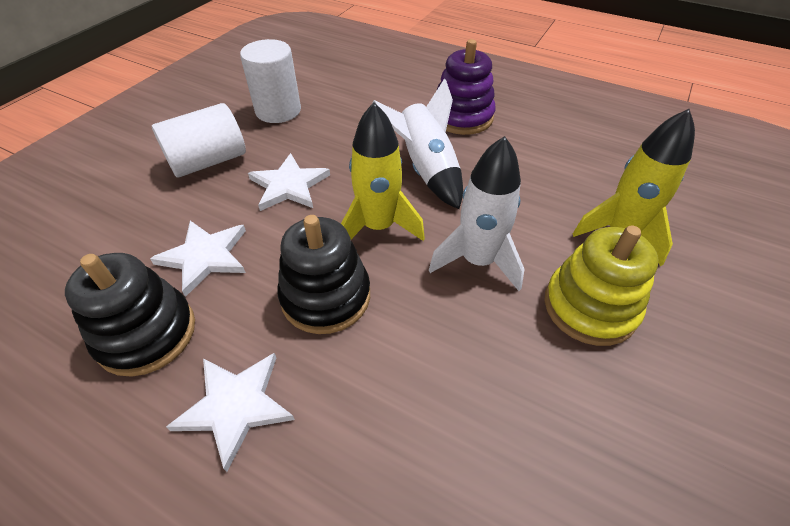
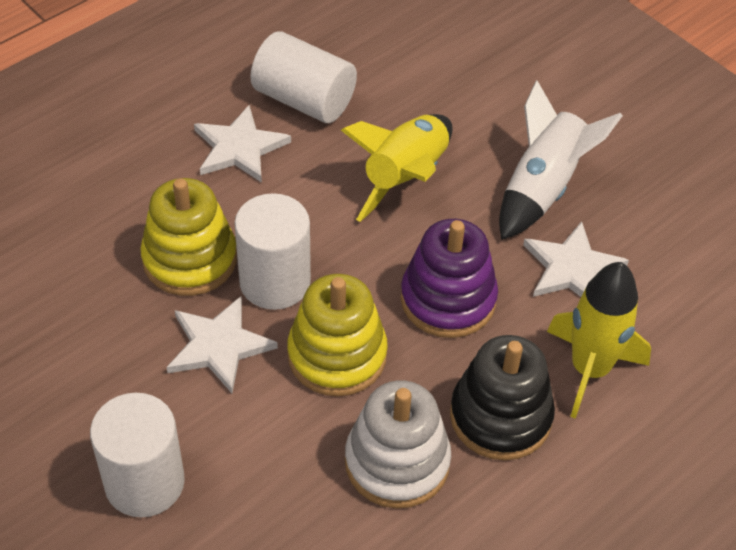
black stacking toy: 2 -> 1
white cylinder: 2 -> 3
white rocket: 2 -> 1
white stacking toy: 0 -> 1
yellow stacking toy: 1 -> 2

